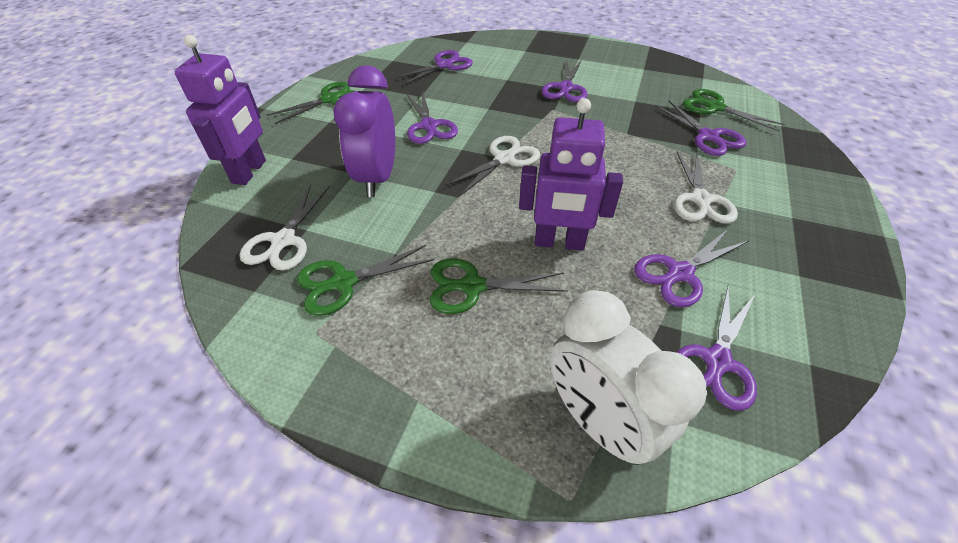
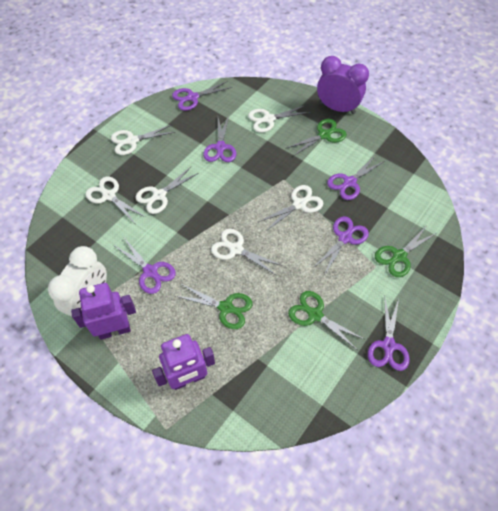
white scissors: 3 -> 6

